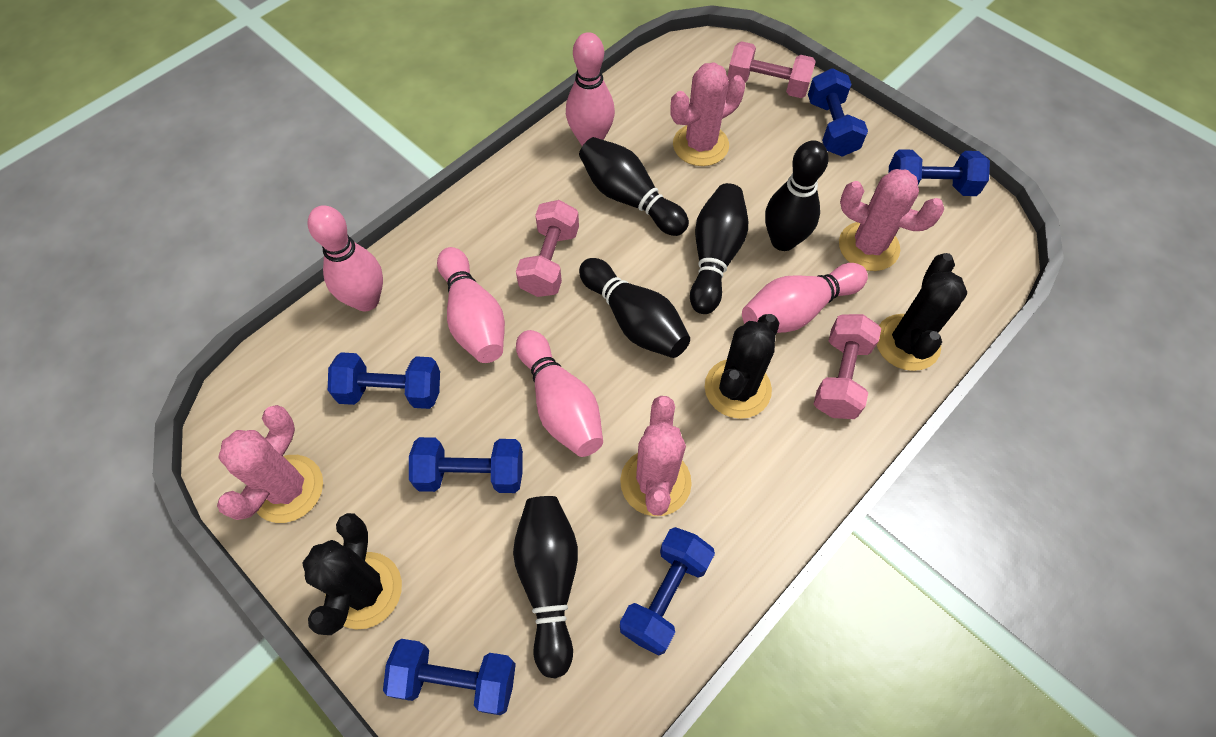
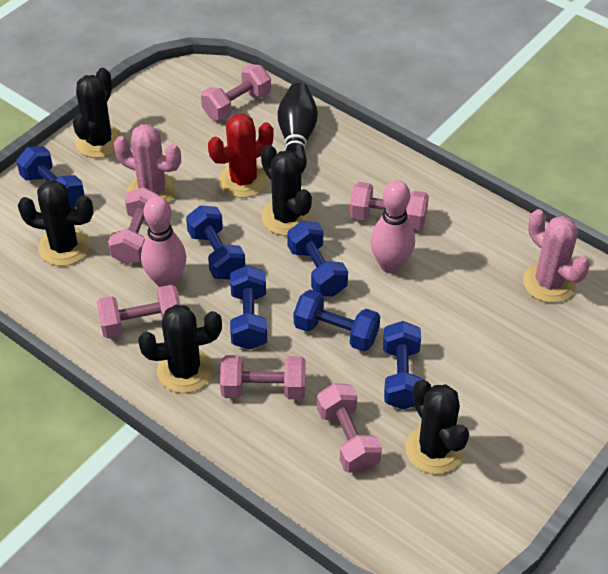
black bowling pin: 5 -> 1
black cactus: 3 -> 5
pink bowling pin: 5 -> 2
pink cactus: 4 -> 2
pink dumbbell: 3 -> 6
red cactus: 0 -> 1

